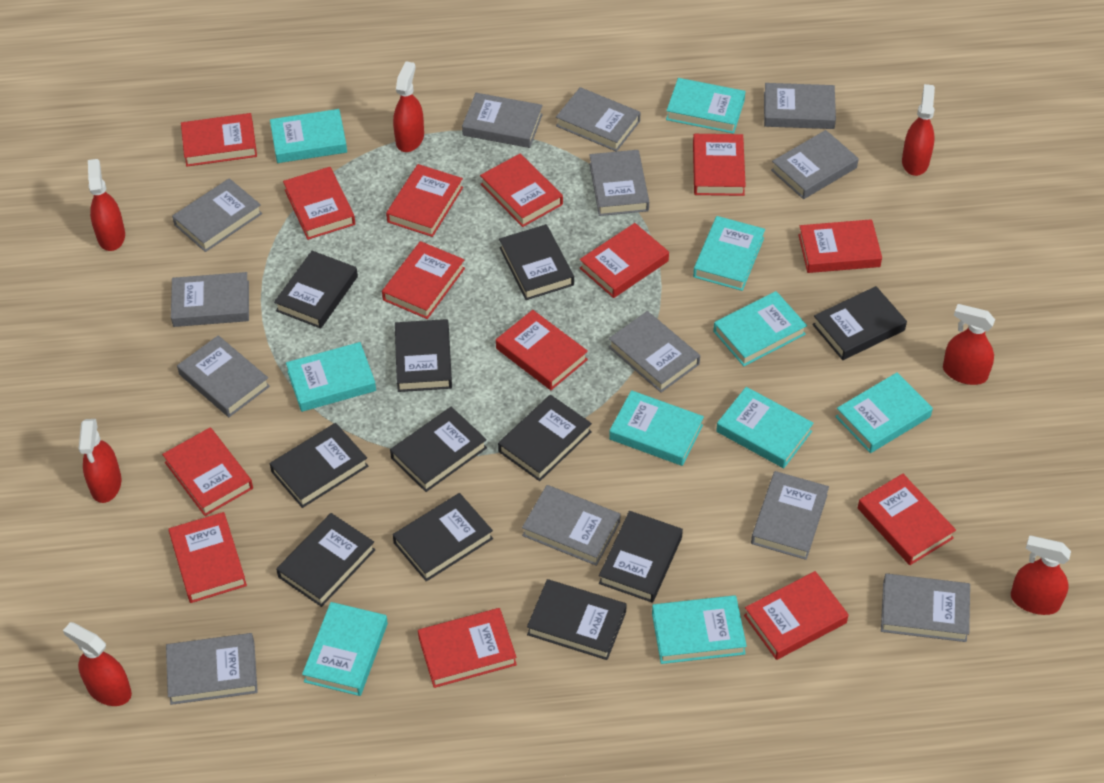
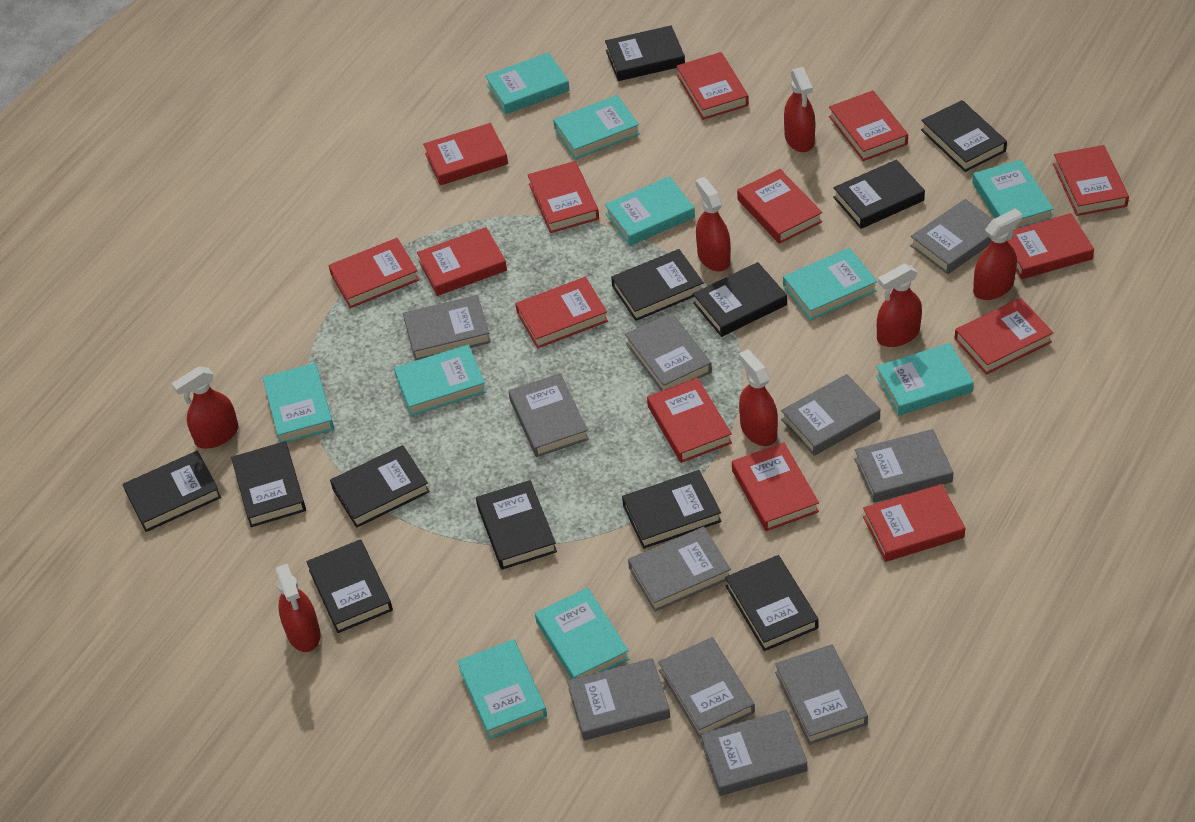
black book: 11 -> 12
grey book: 13 -> 11

